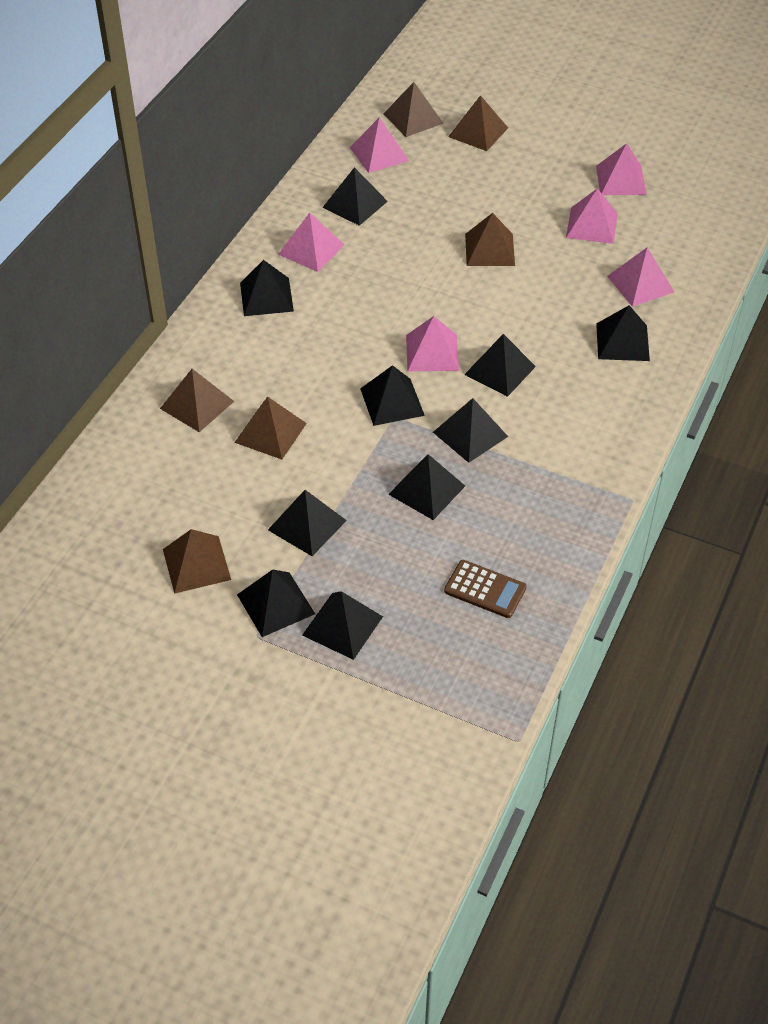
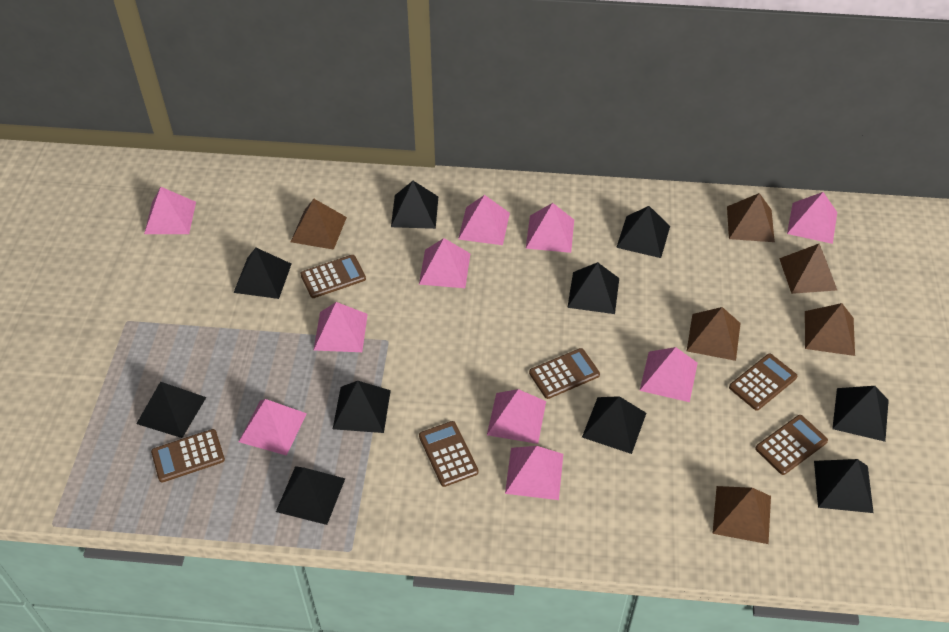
brown calculator: 1 -> 6
pink pyramid: 6 -> 10

